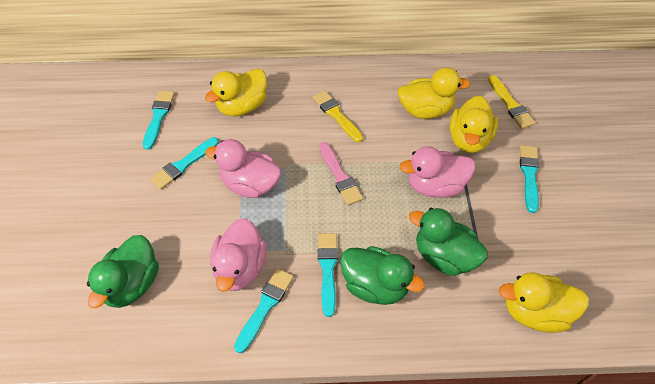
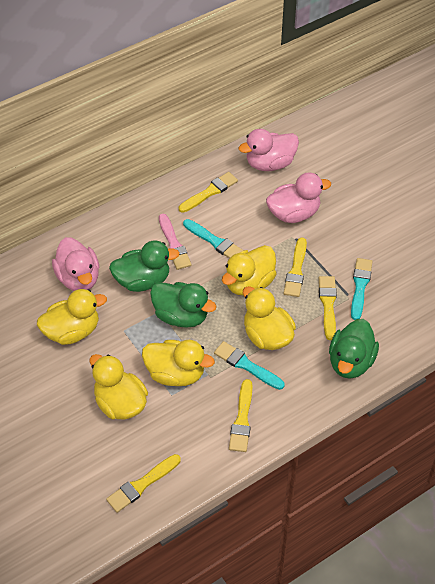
turquoise brush: 5 -> 3
yellow brush: 2 -> 5
yellow duck: 4 -> 5

